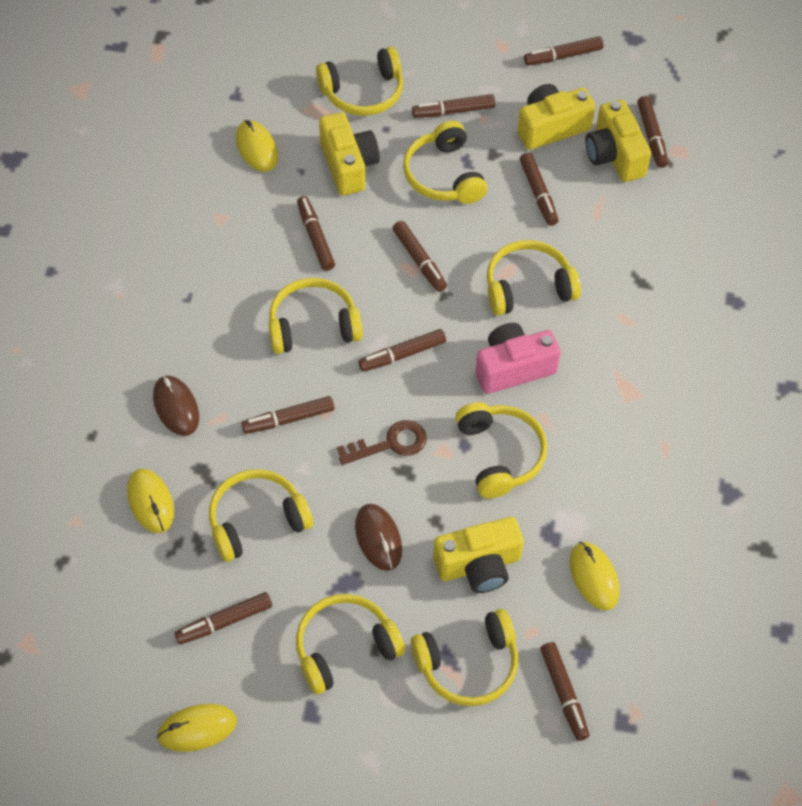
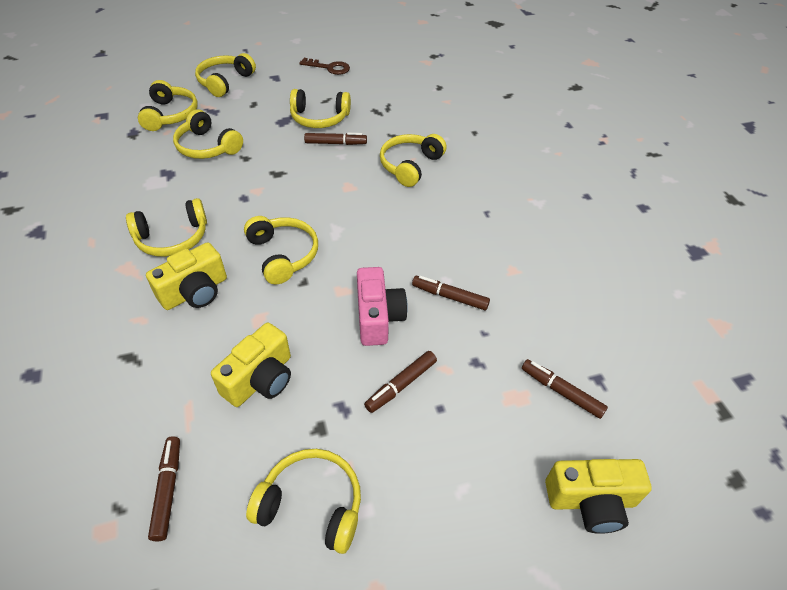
brown marker: 10 -> 5
brown mouse: 2 -> 0
yellow camera: 4 -> 3
yellow mouse: 4 -> 0

